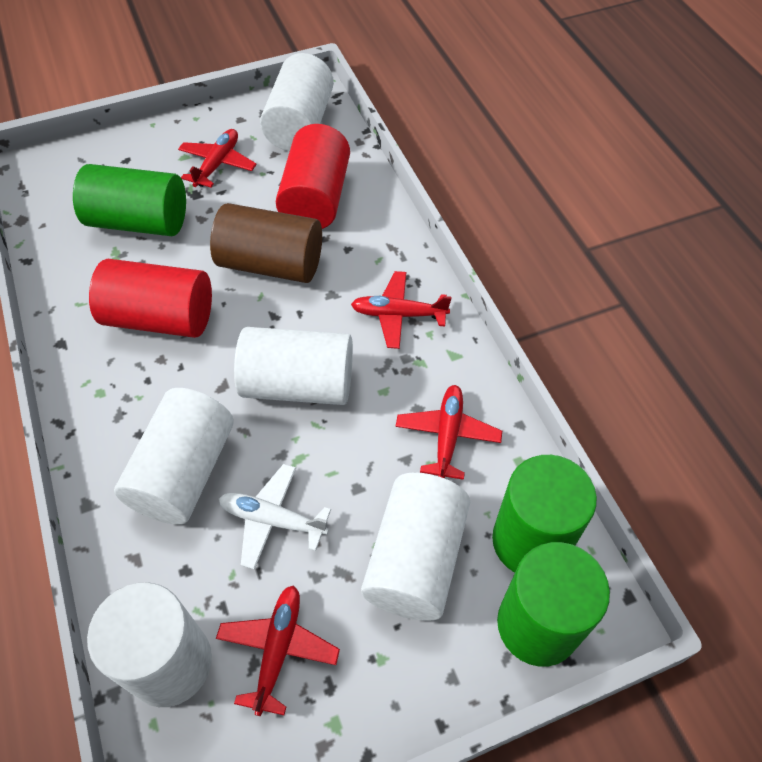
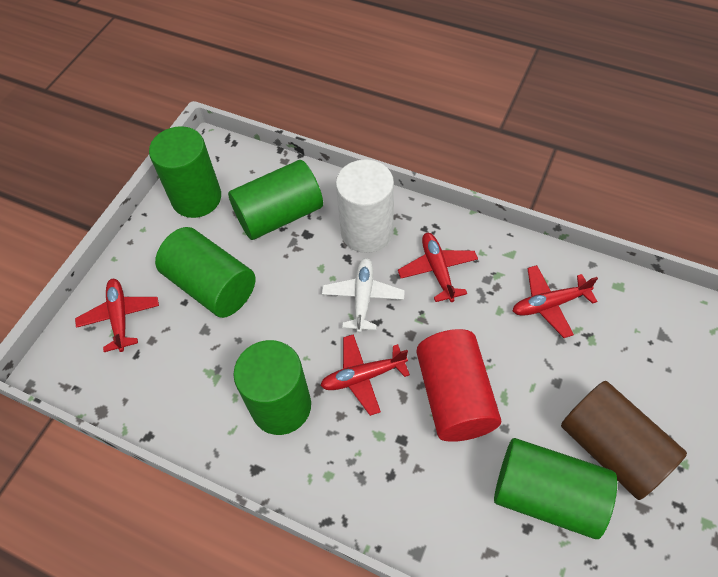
green cylinder: 3 -> 5
red cylinder: 2 -> 1
white cylinder: 5 -> 1

